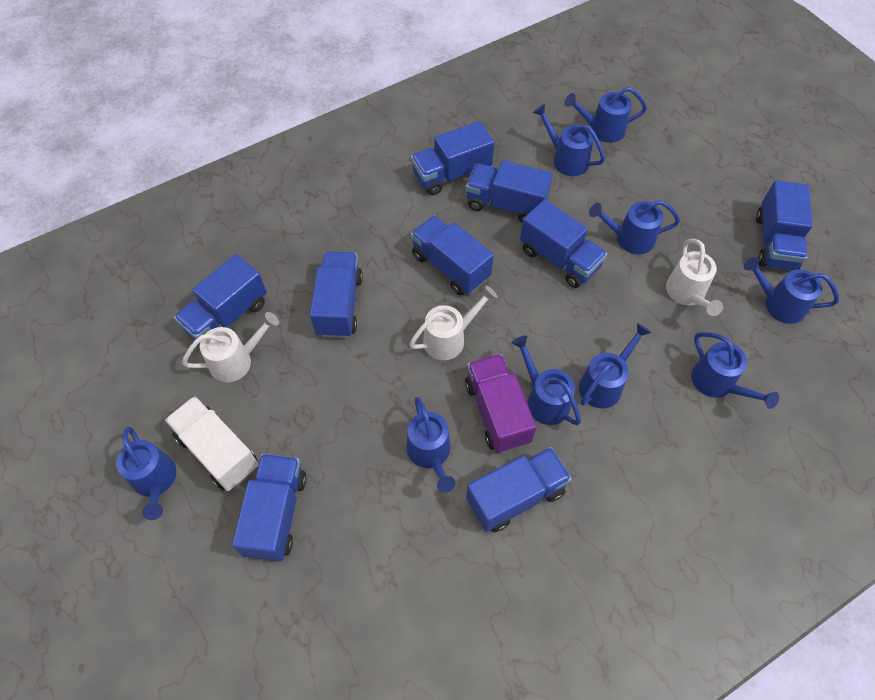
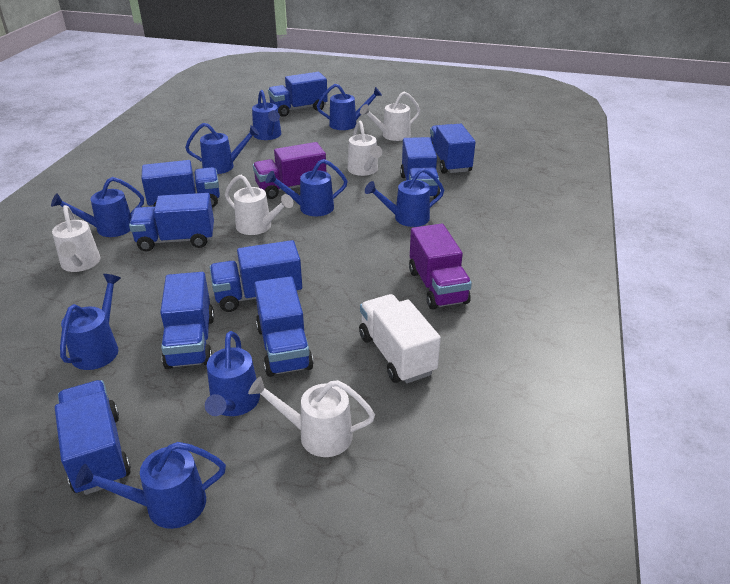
purple truck: 1 -> 2
white watering can: 3 -> 5

